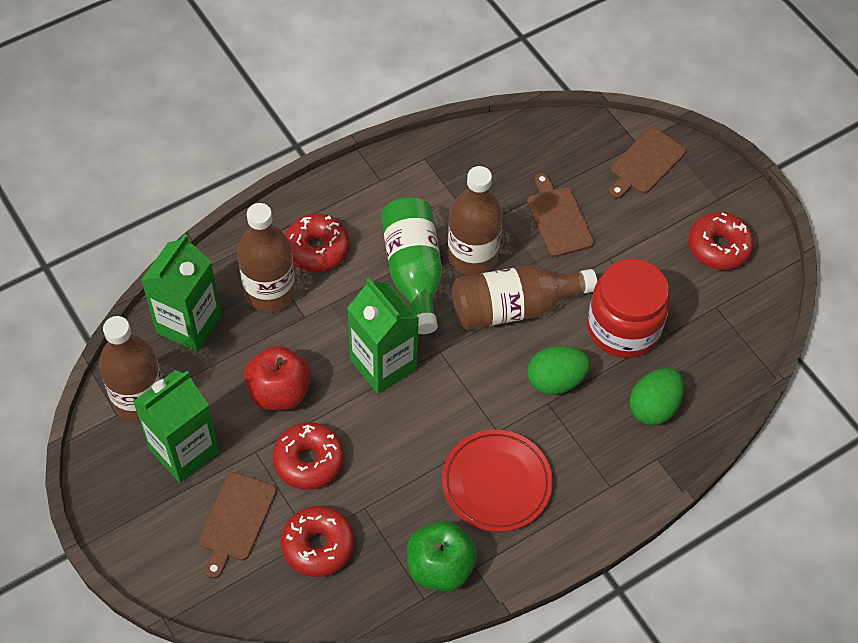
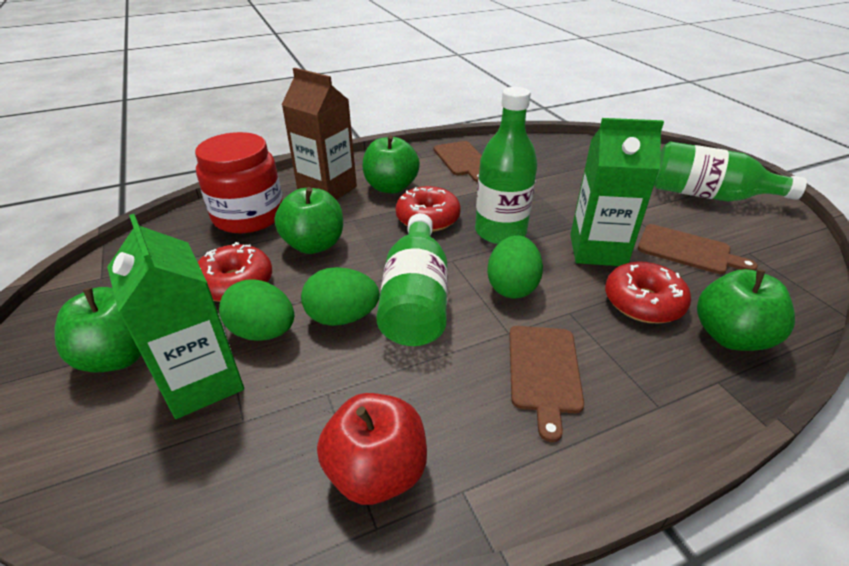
brown bottle: 4 -> 0
brown carton: 0 -> 1
green apple: 1 -> 4
green bottle: 1 -> 3
green carton: 3 -> 2
green egg: 2 -> 3
red donut: 4 -> 3
red plate: 1 -> 0

